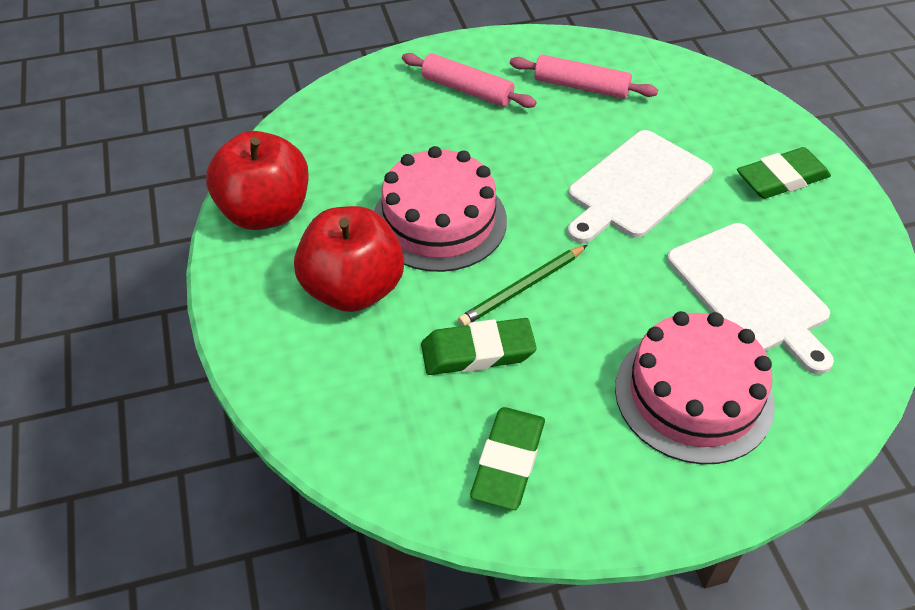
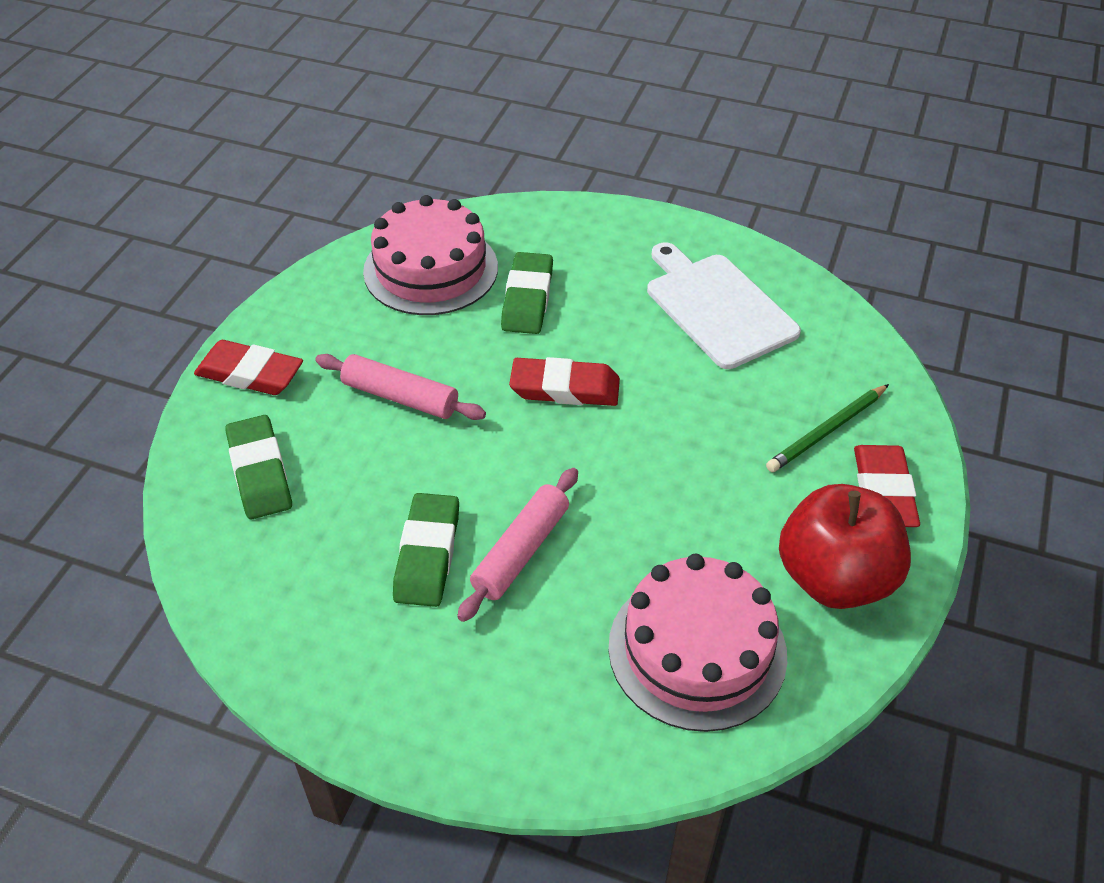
red apple: 2 -> 1
red eraser: 0 -> 3
white cutting board: 2 -> 1

